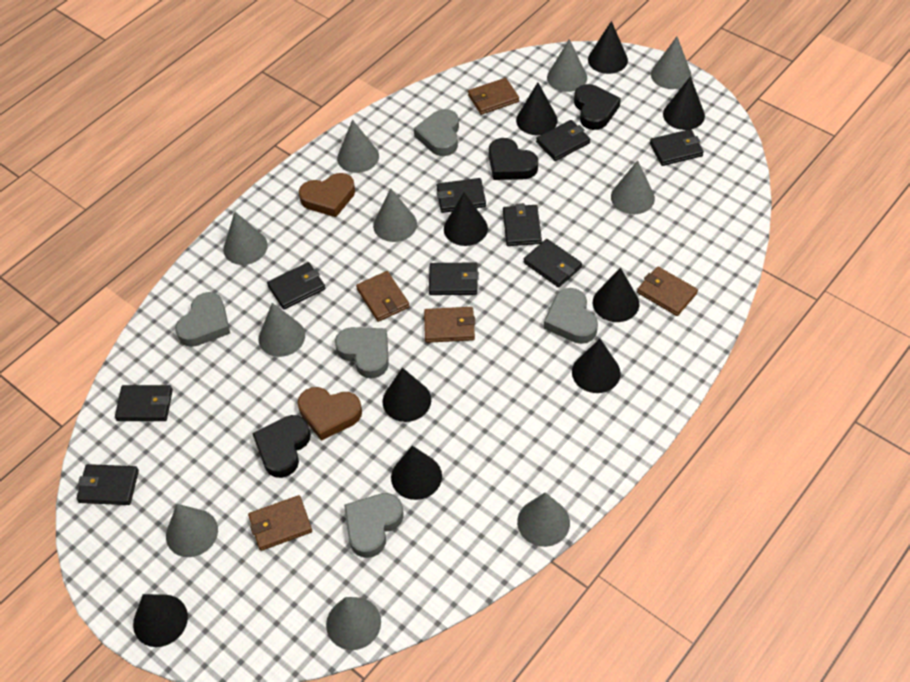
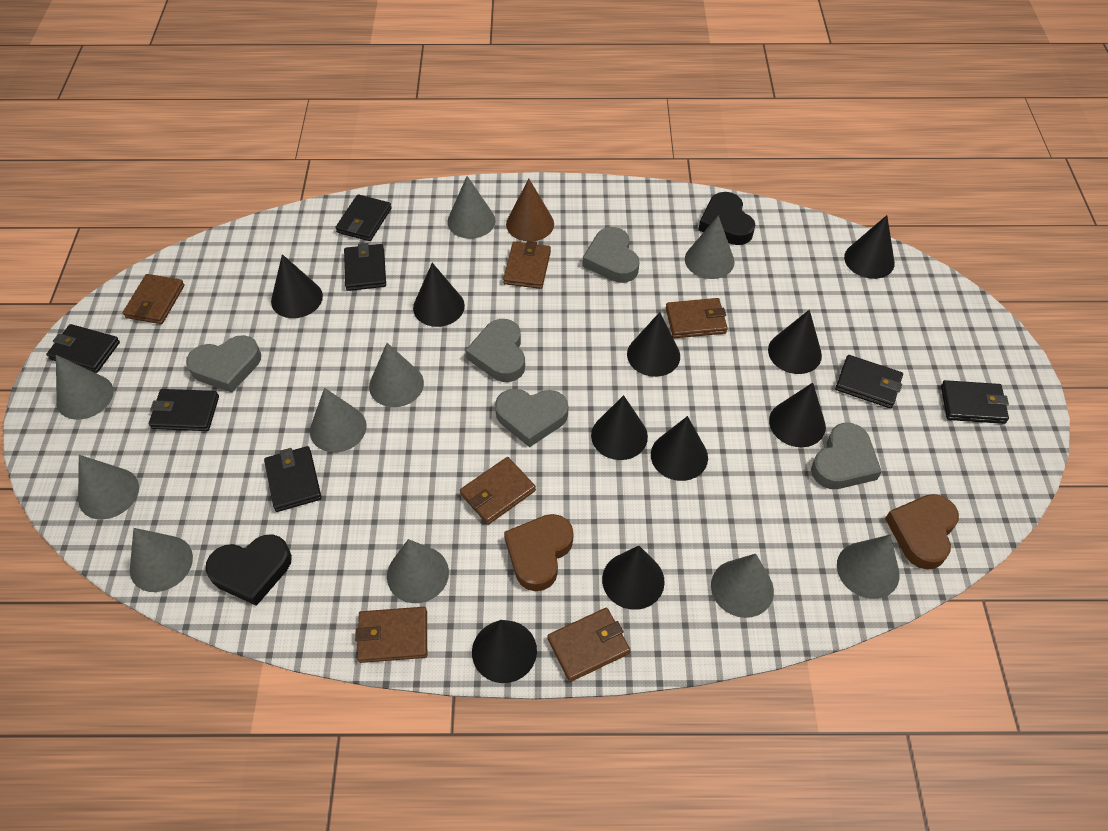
black cone: 9 -> 10
black heart: 3 -> 2
black wallet: 9 -> 7
brown cone: 0 -> 1
brown wallet: 5 -> 6

